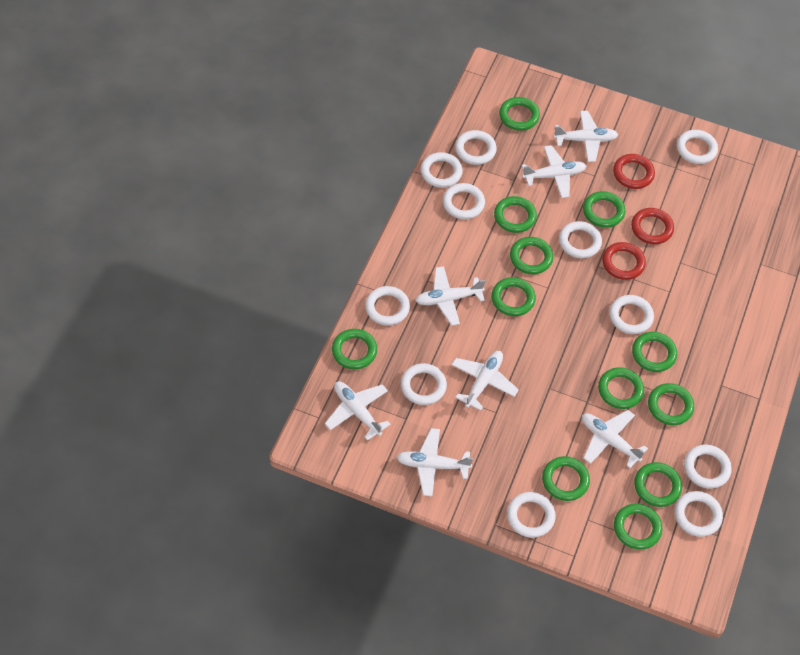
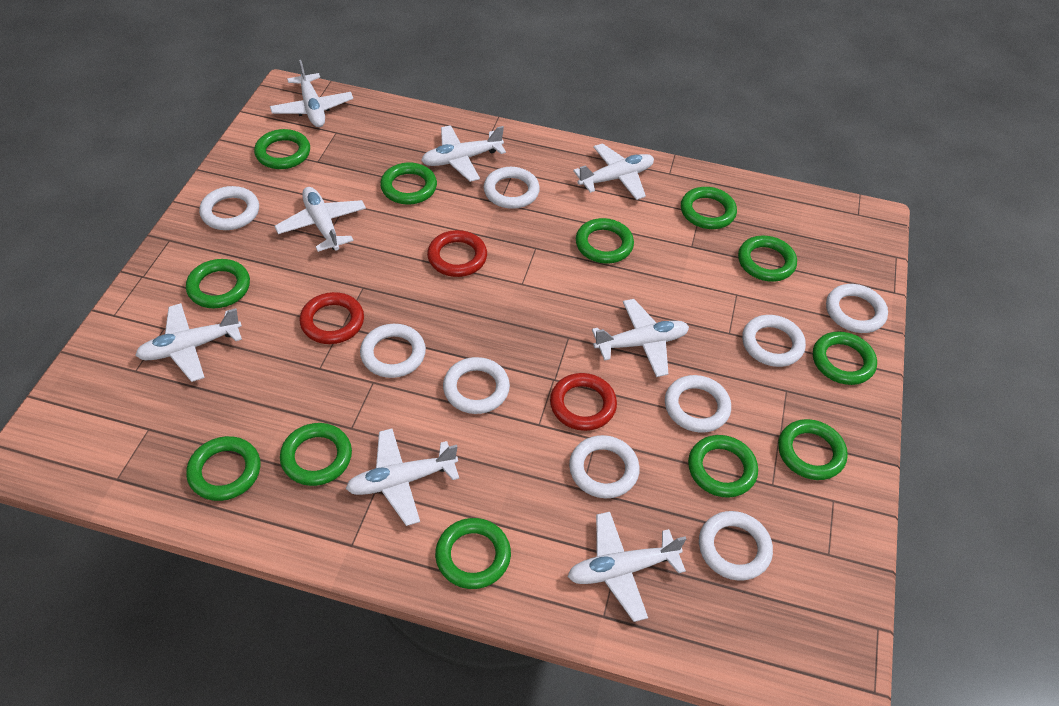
white plane: 7 -> 8
white ring: 11 -> 9

